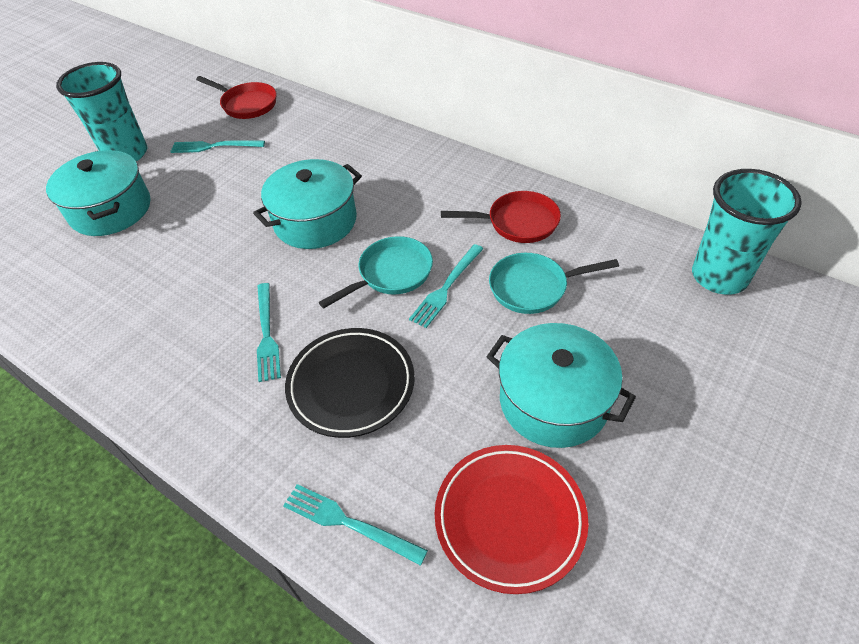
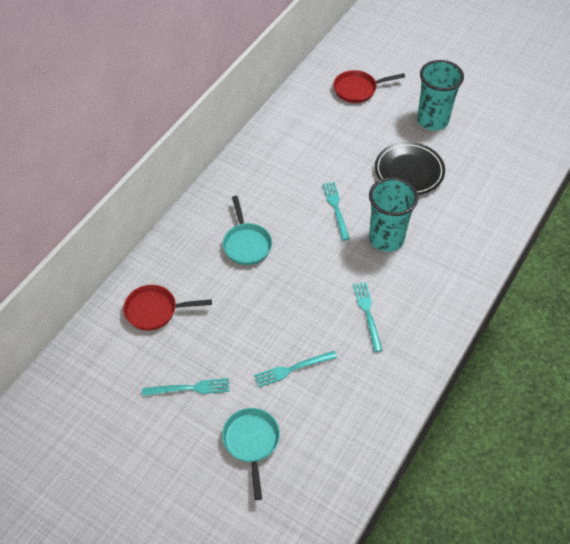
red plate: 1 -> 0
turquoise pot: 3 -> 0

